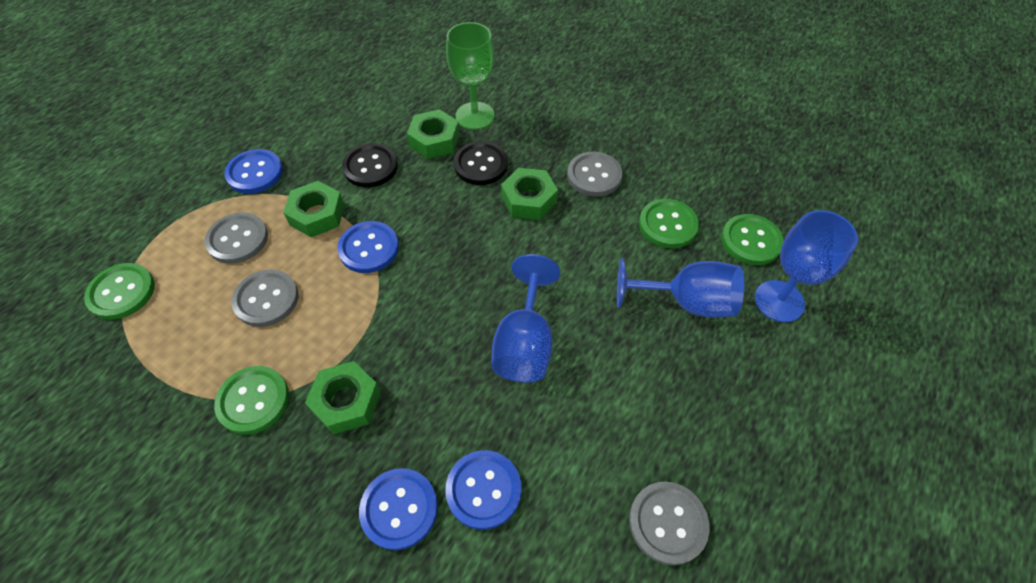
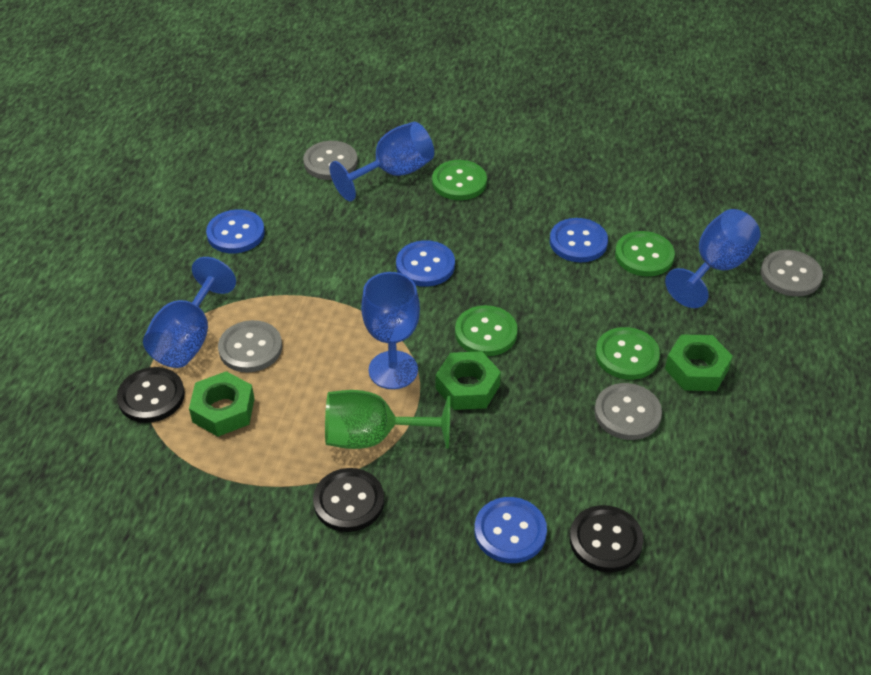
black button: 2 -> 3
blue goblet: 3 -> 4
green nut: 4 -> 3

